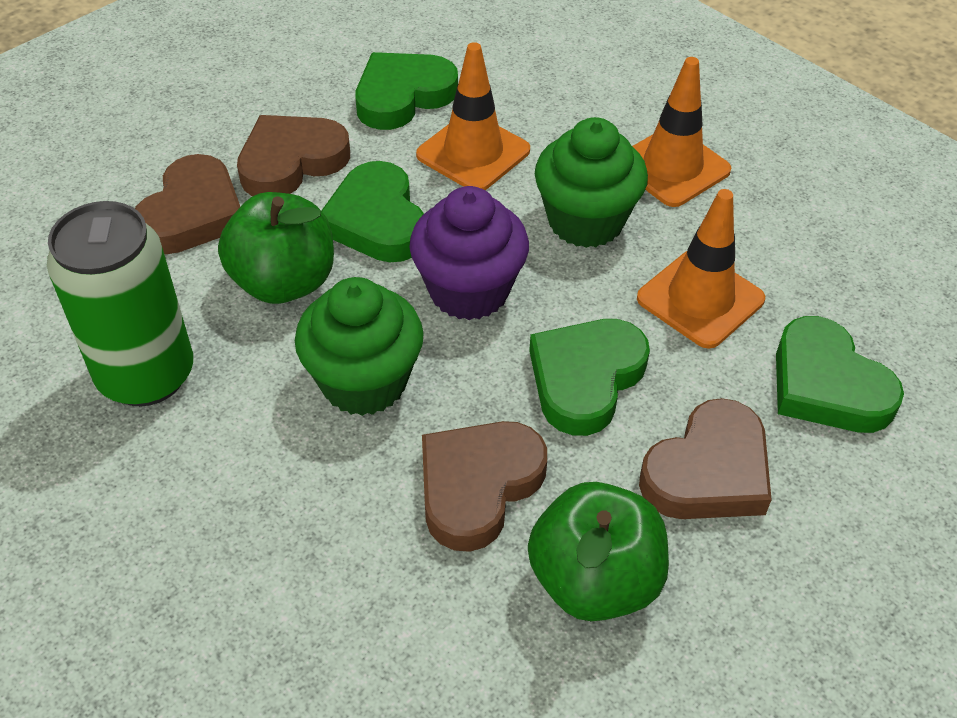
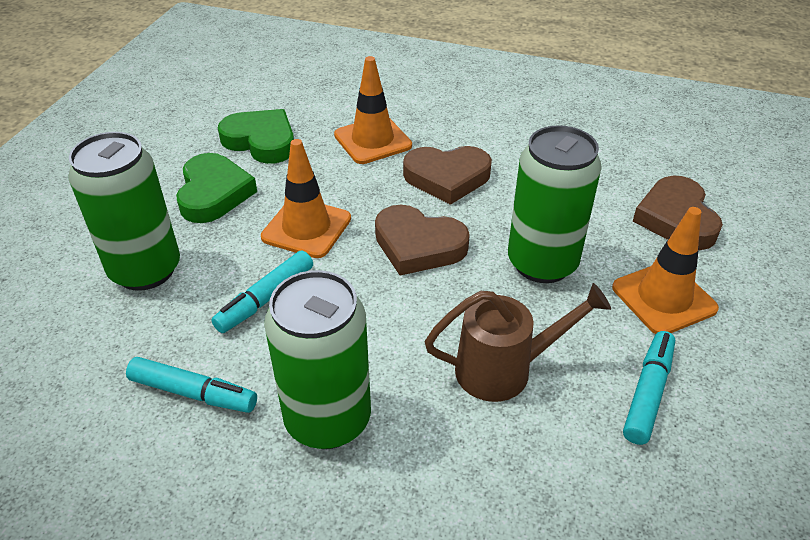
brown heart: 4 -> 3
brown watering can: 0 -> 1
green apple: 2 -> 0
green can: 1 -> 3
green cupcake: 2 -> 0
green heart: 4 -> 2
purple cupcake: 1 -> 0
turquoise marker: 0 -> 3

